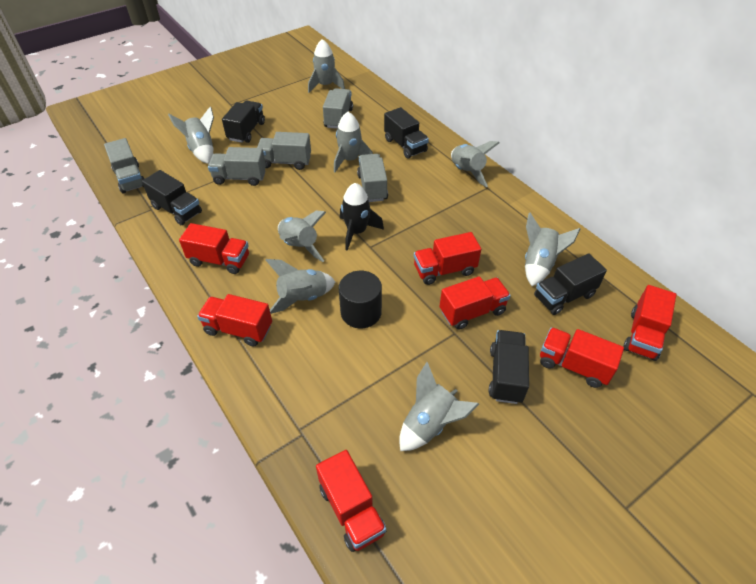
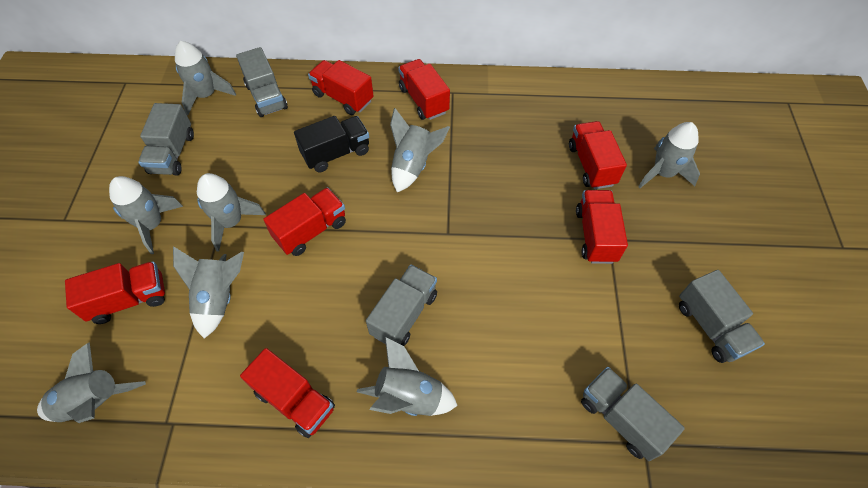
black cylinder: 1 -> 0
black rocket: 1 -> 0
black truck: 5 -> 1

